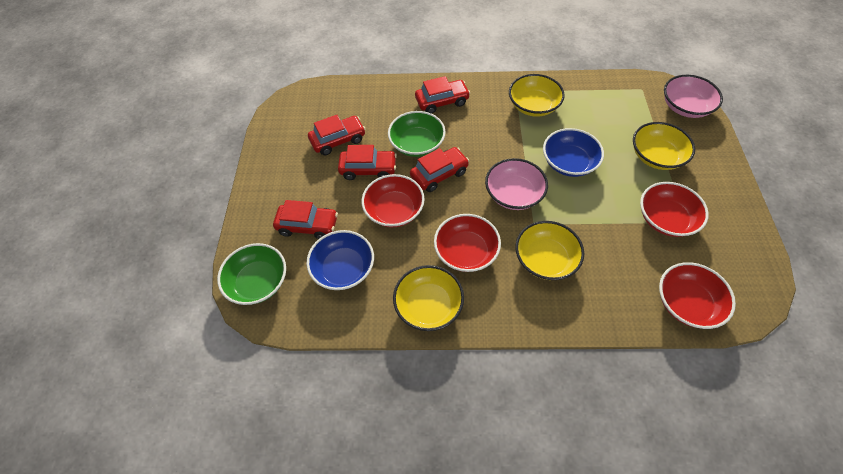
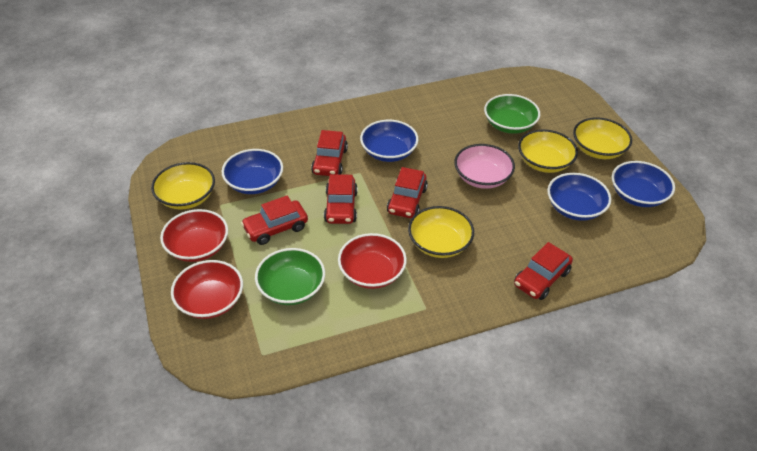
blue bowl: 2 -> 4
pink bowl: 2 -> 1
red bowl: 4 -> 3

